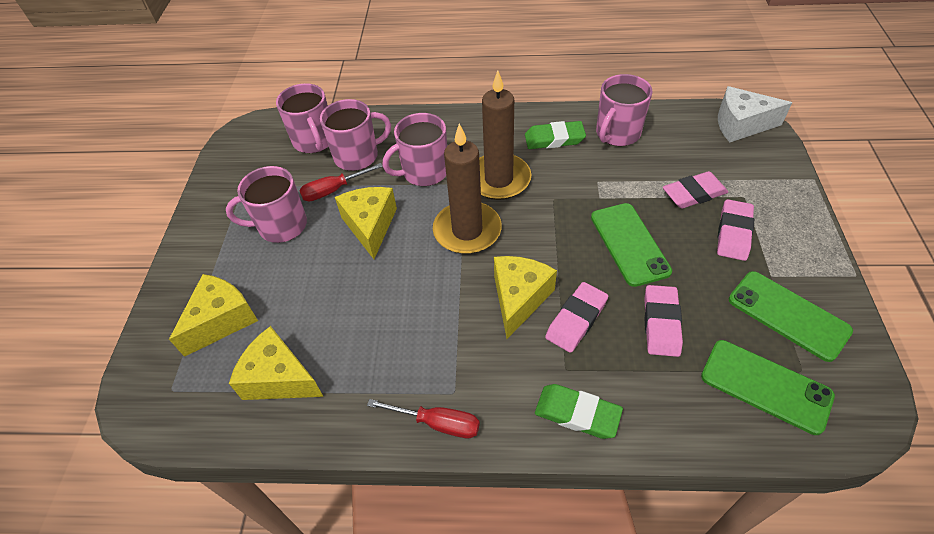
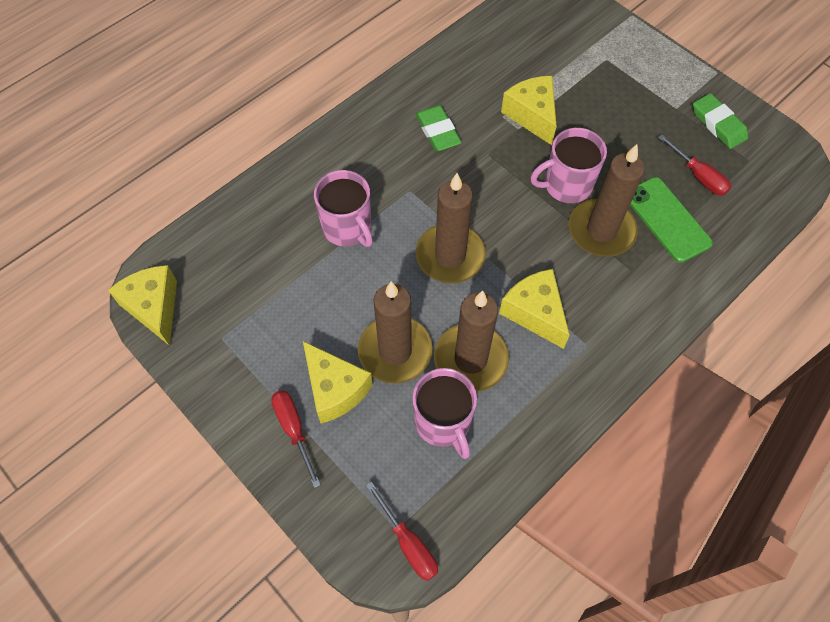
brown candle: 2 -> 4
green phone: 3 -> 1
pink eraser: 4 -> 0
pink mug: 5 -> 3
red screwdriver: 2 -> 3
white cheese: 1 -> 0

